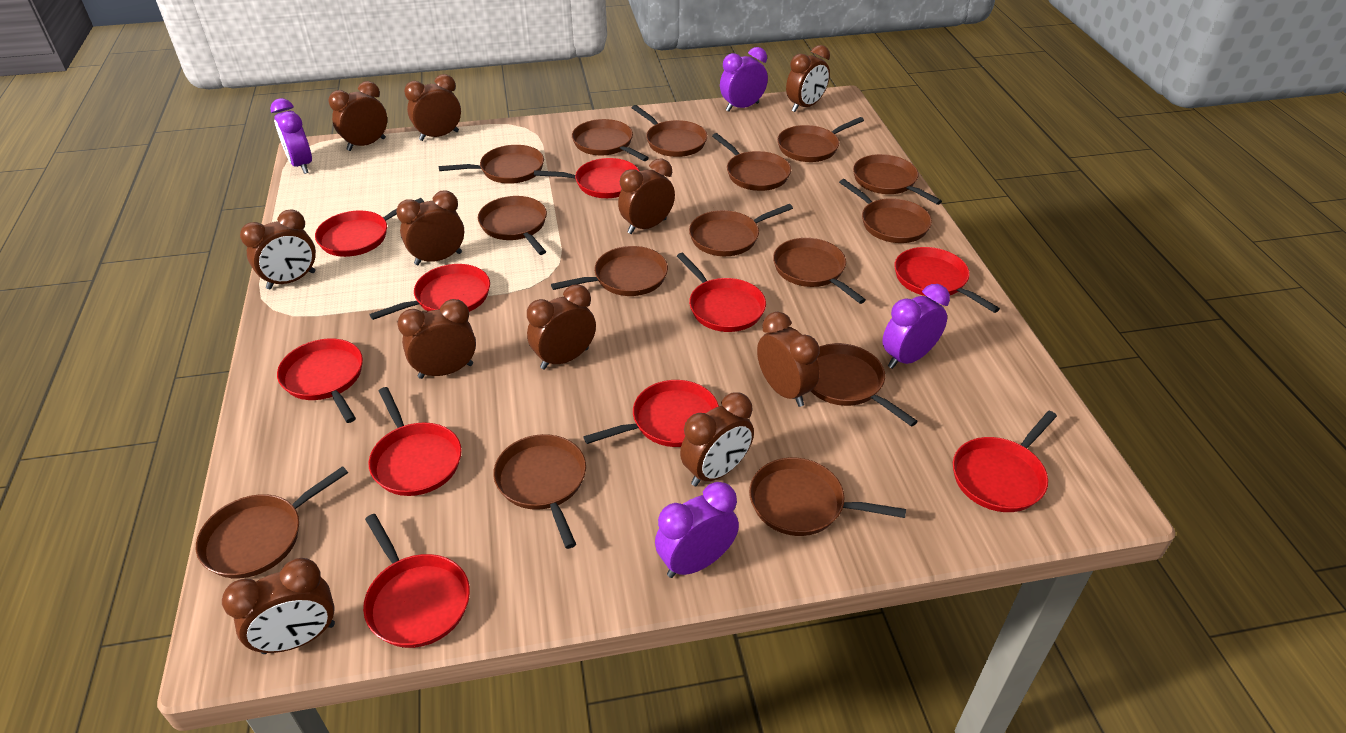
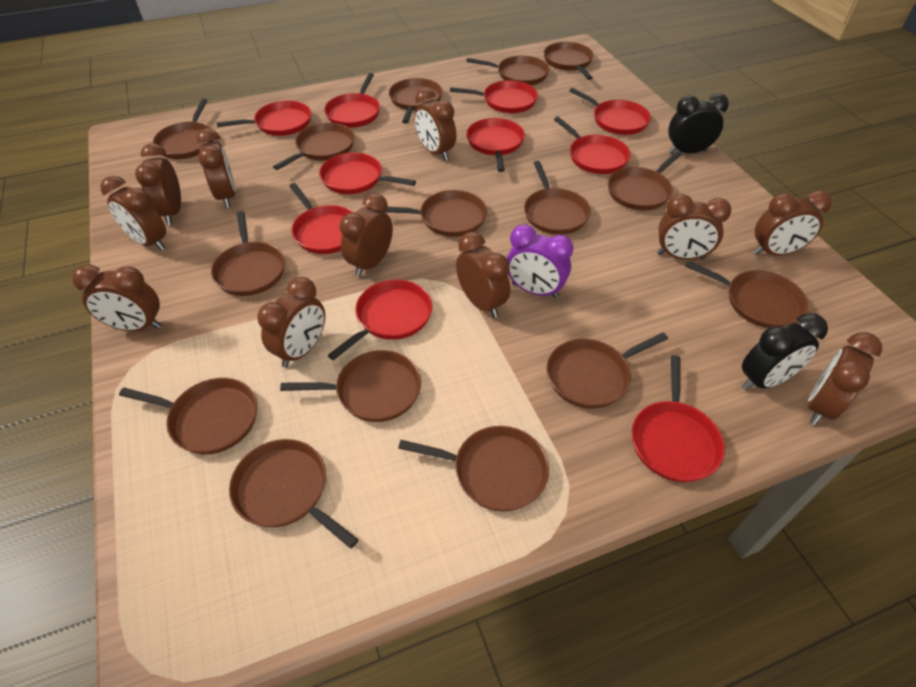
black clock: 0 -> 2
purple clock: 4 -> 1

